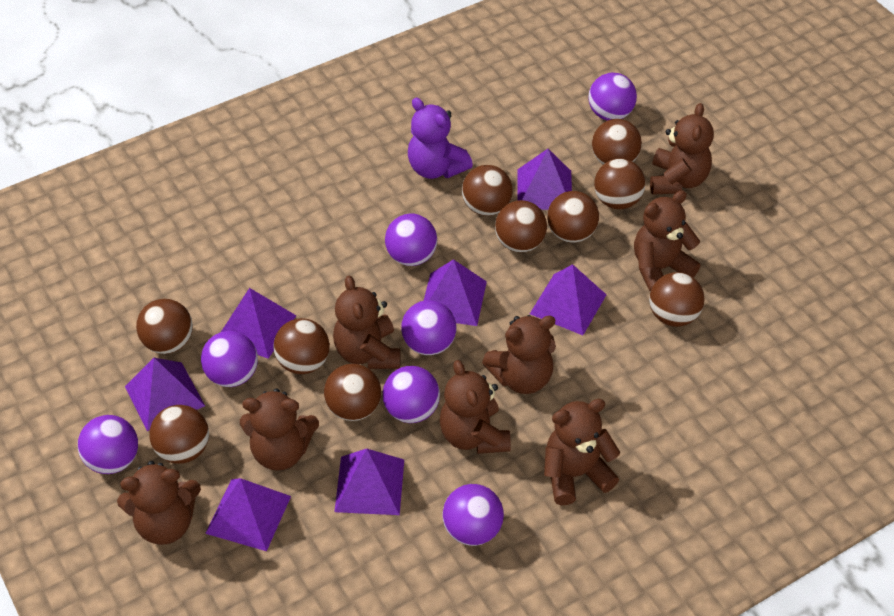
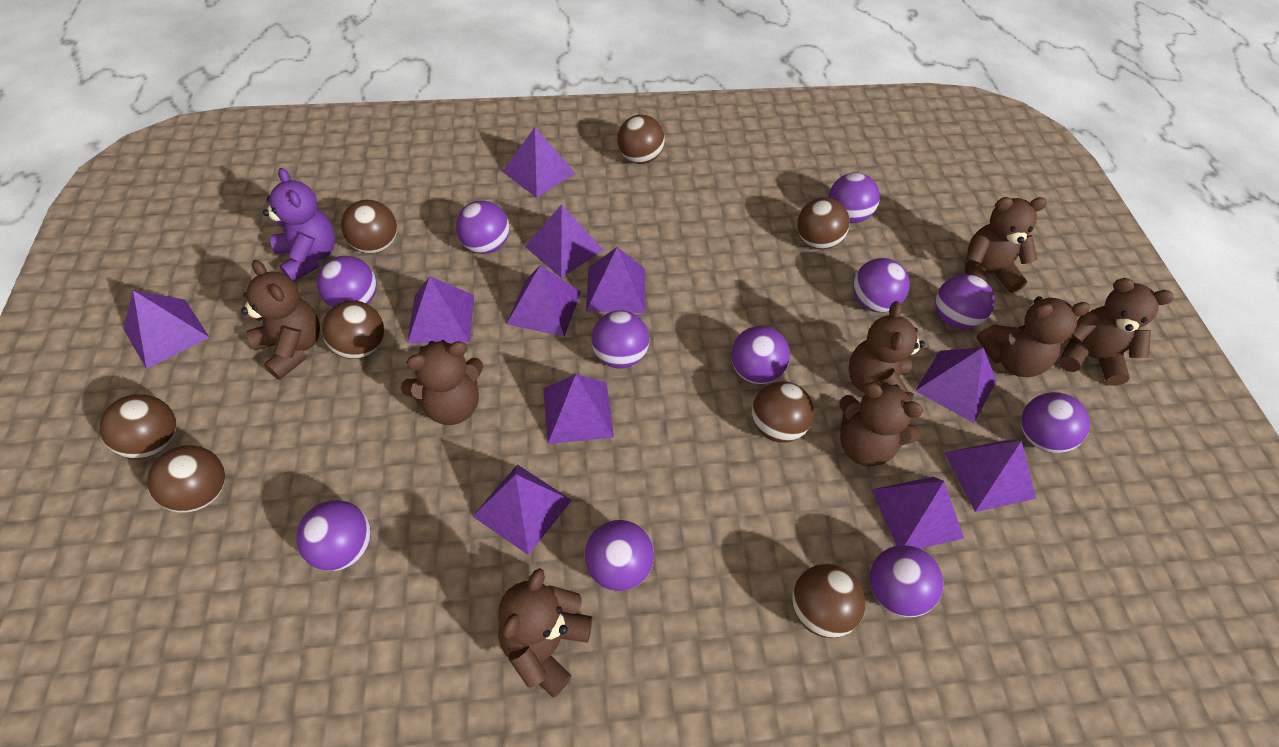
brown ball: 10 -> 8
purple ball: 7 -> 11
purple pyramid: 7 -> 11

